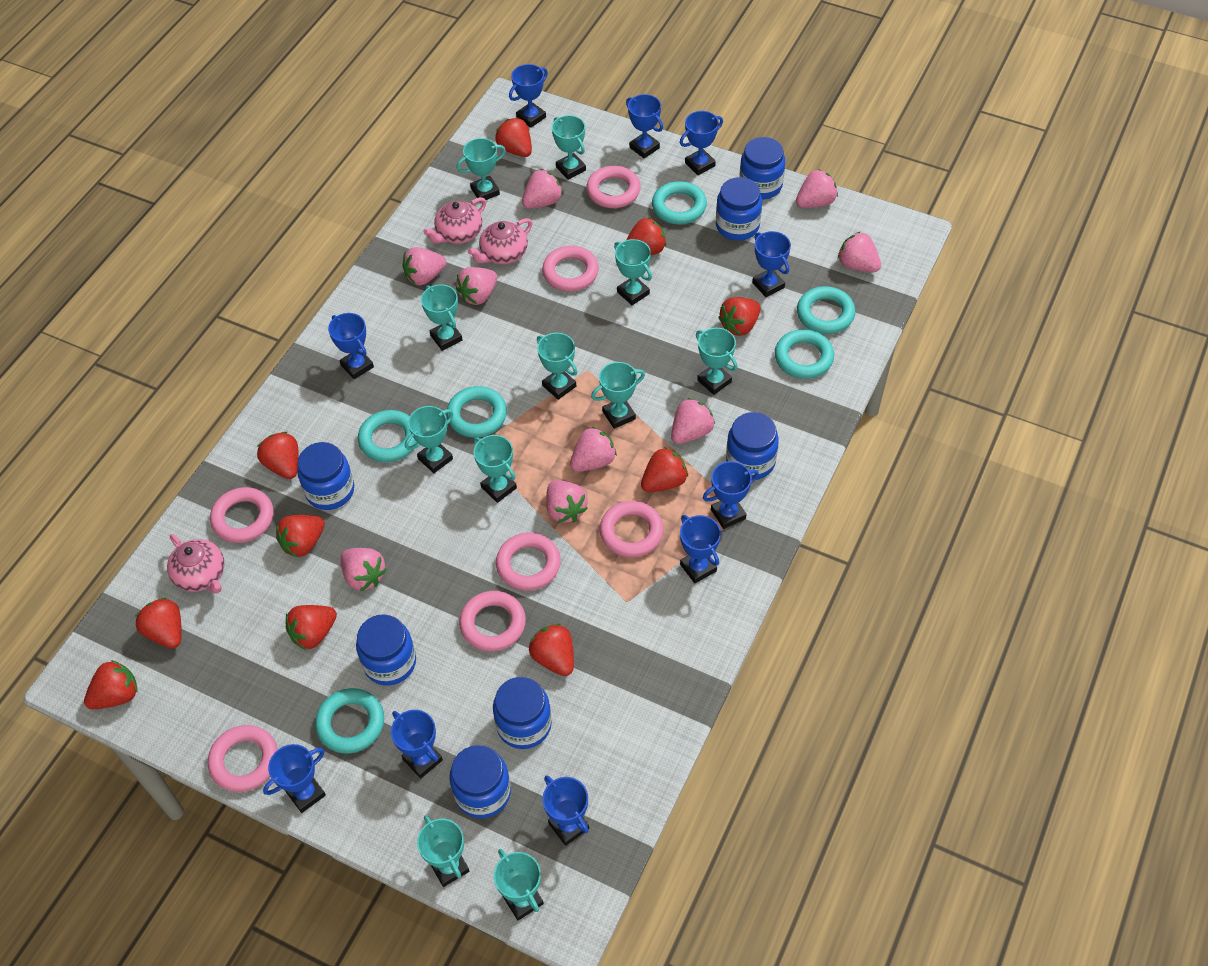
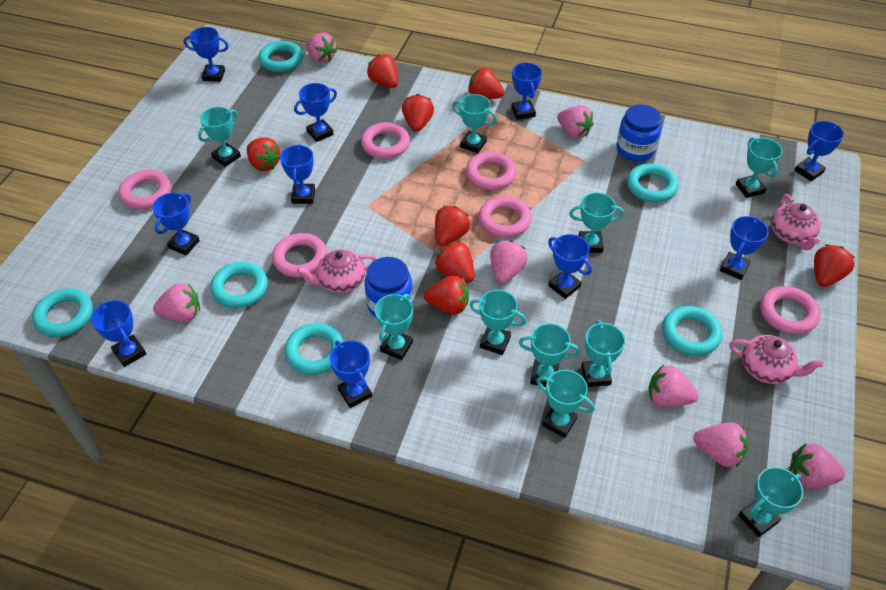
blue jar: 7 -> 2
pink ring: 7 -> 6
pink strawberry: 9 -> 7
red strawberry: 10 -> 8
turquoise trophy: 11 -> 10

